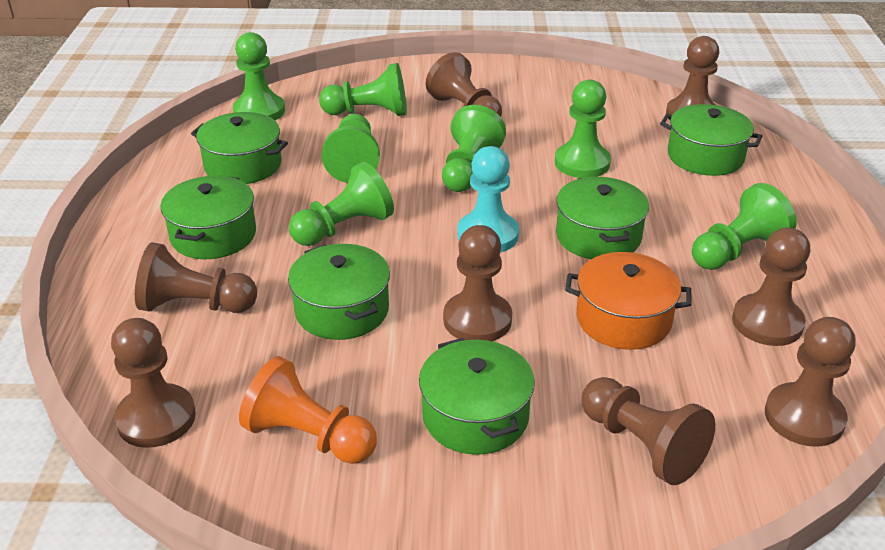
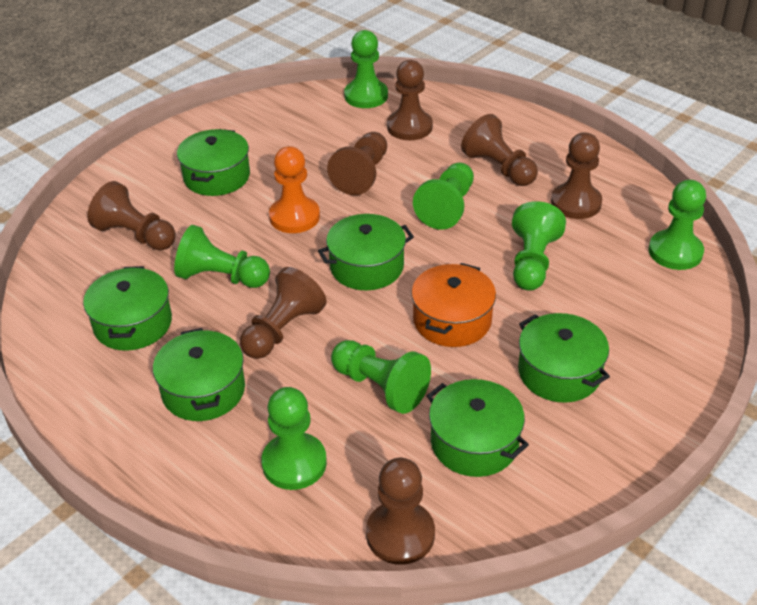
brown pawn: 8 -> 7
turquoise pawn: 1 -> 0

